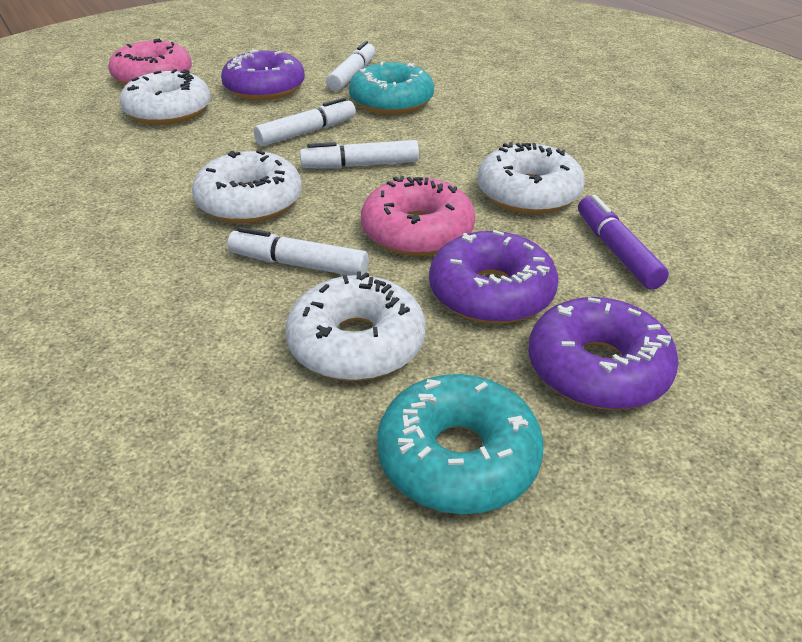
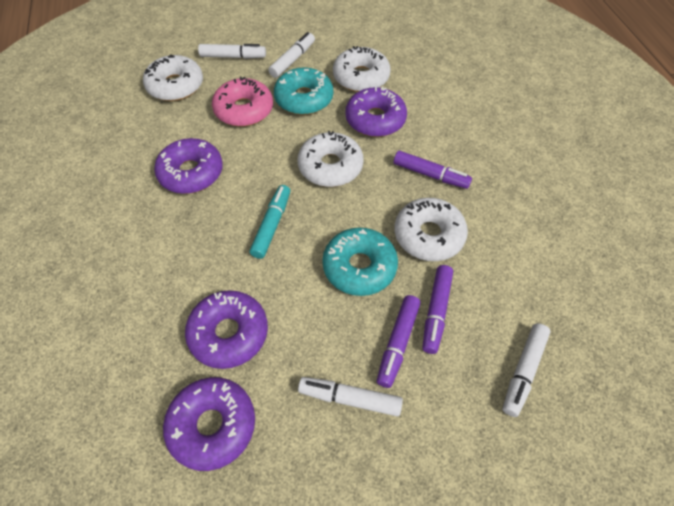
pink donut: 2 -> 1
purple donut: 3 -> 4
purple marker: 1 -> 3
turquoise marker: 0 -> 1

